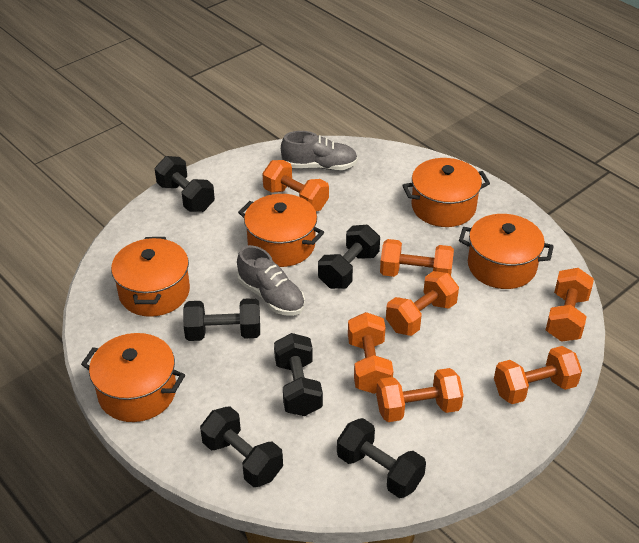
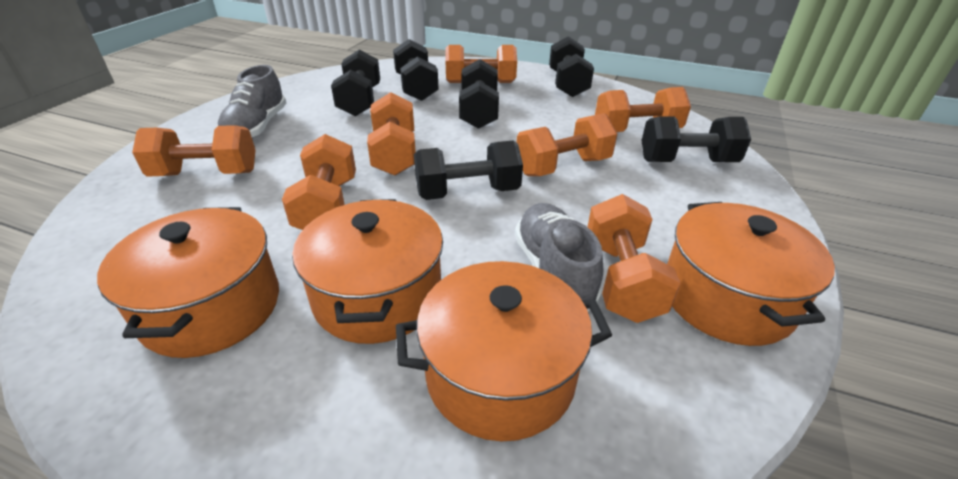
orange pot: 5 -> 4

